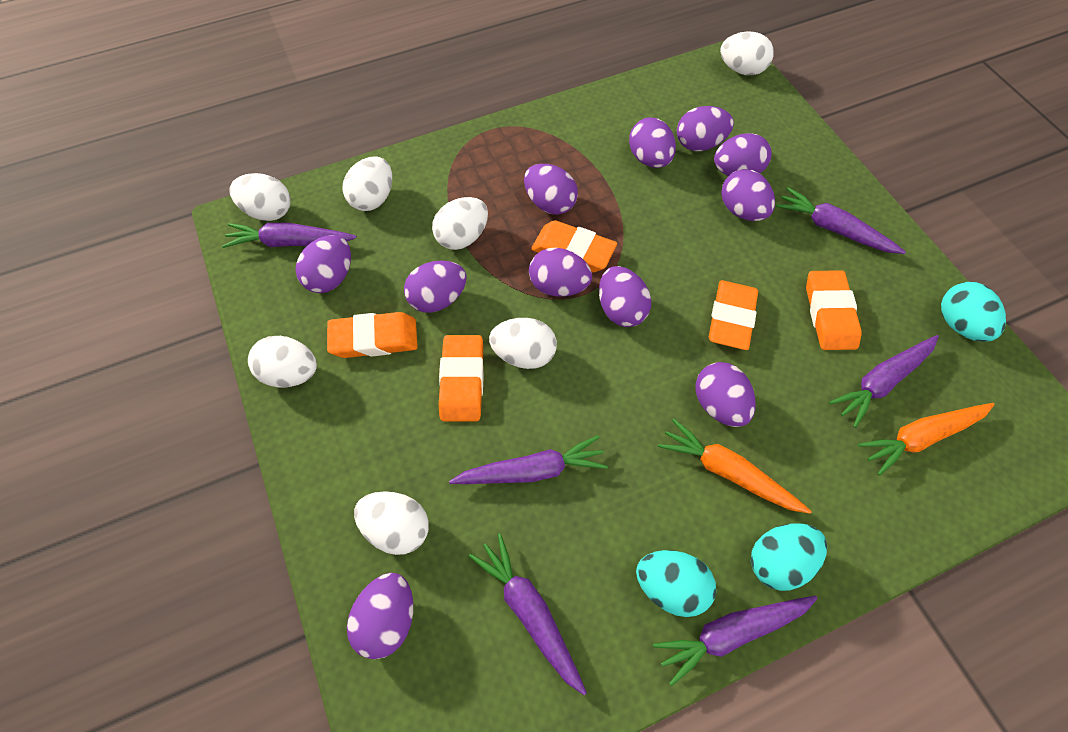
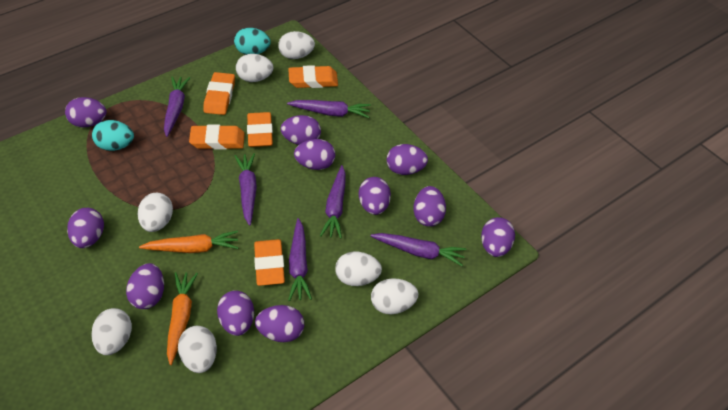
turquoise egg: 3 -> 2

